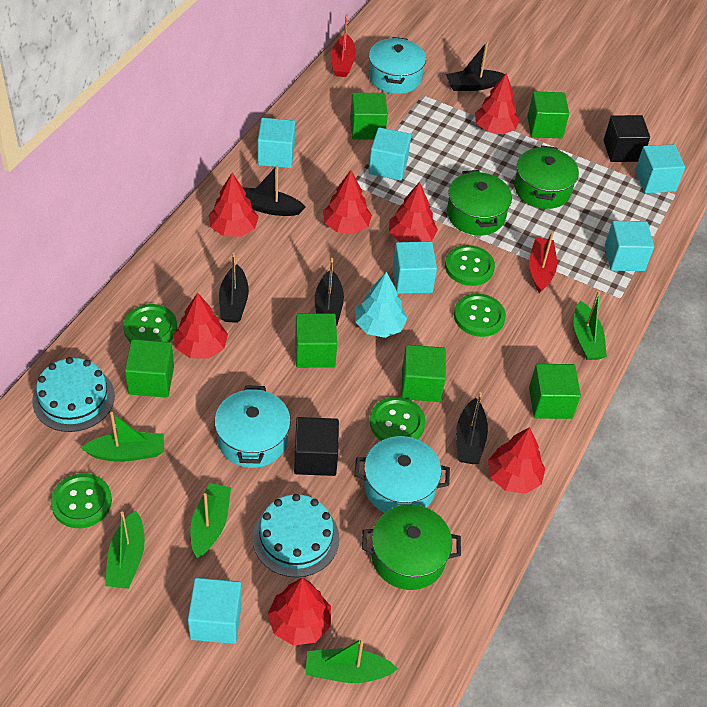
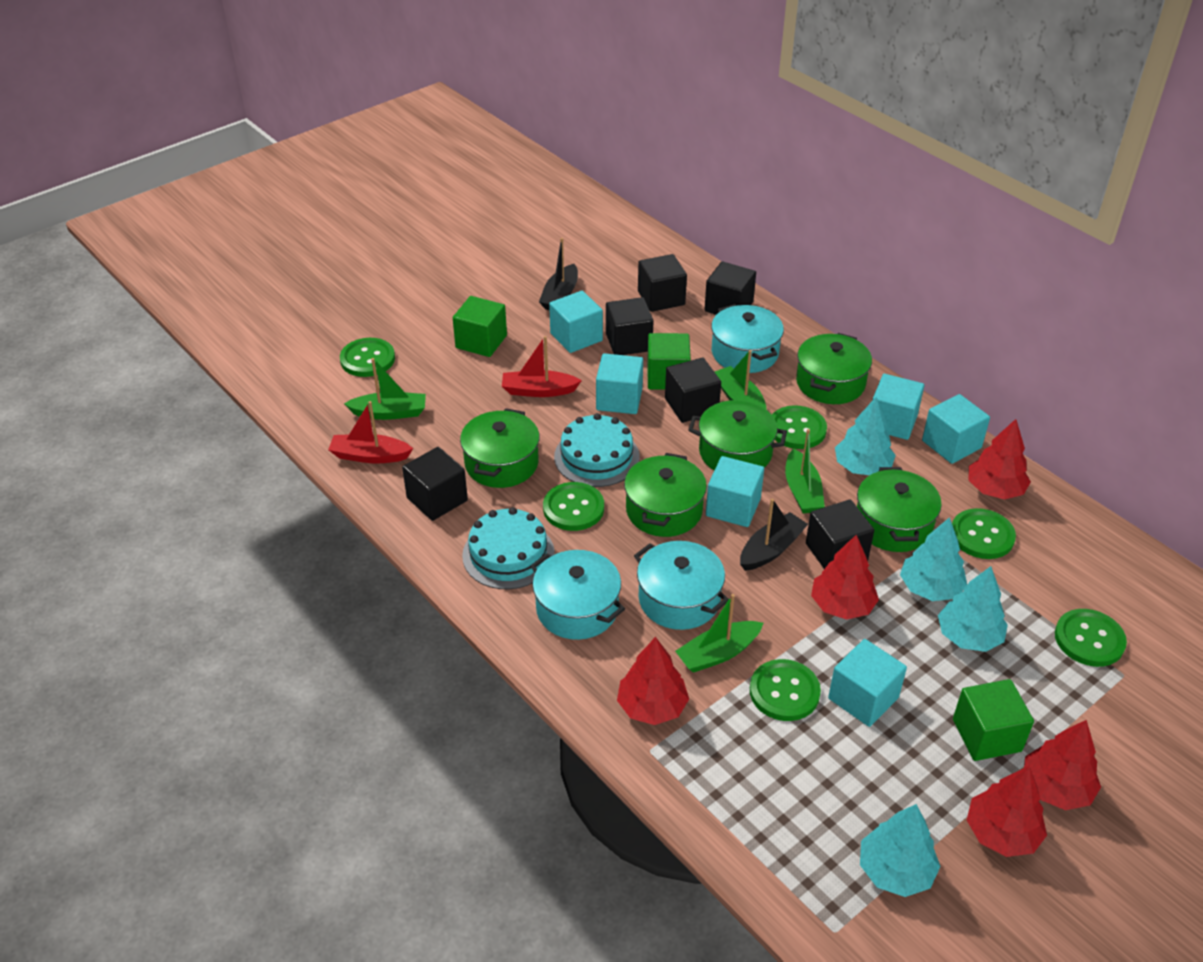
black boat: 5 -> 2
black cube: 2 -> 6
green boat: 5 -> 4
green button: 5 -> 6
green cube: 6 -> 3
green pot: 3 -> 5
red tree: 7 -> 5
turquoise tree: 1 -> 4

